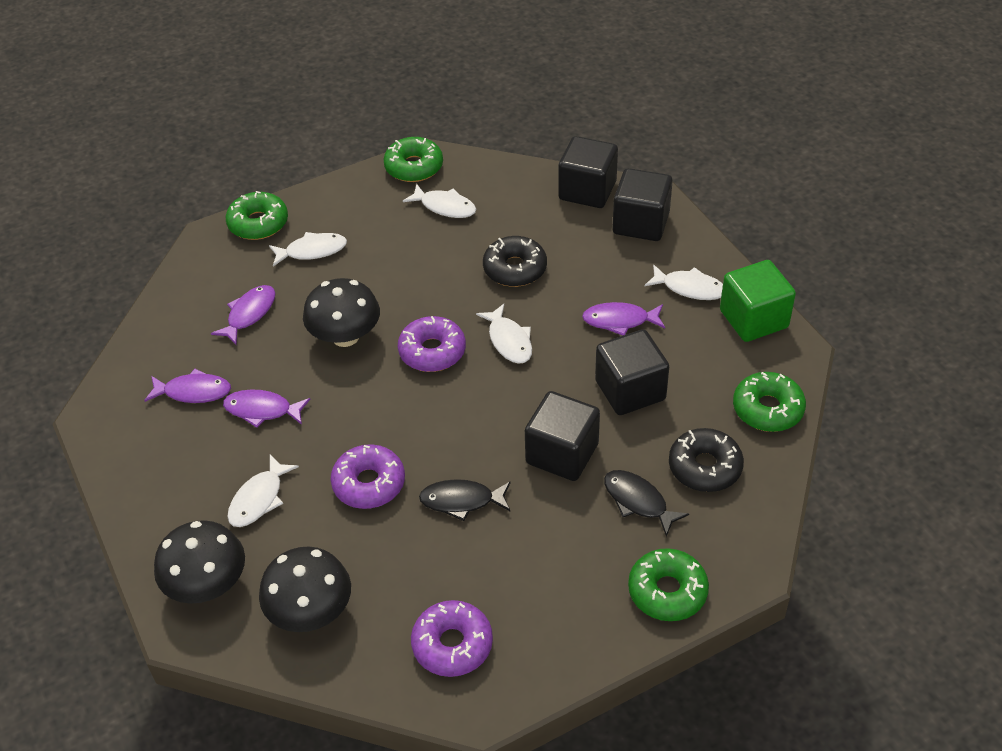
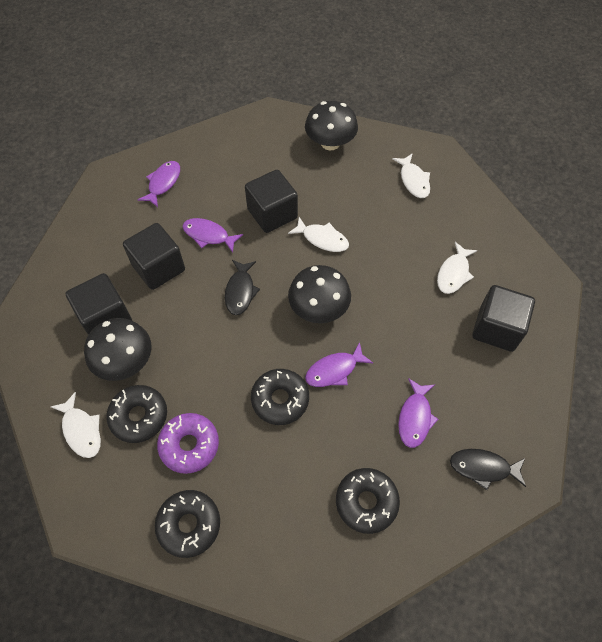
black donut: 2 -> 4
green cube: 1 -> 0
green donut: 4 -> 0
purple donut: 3 -> 1
white fish: 5 -> 4

